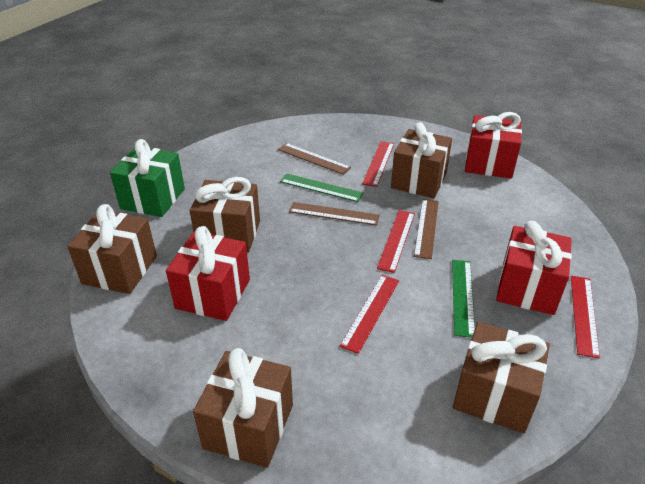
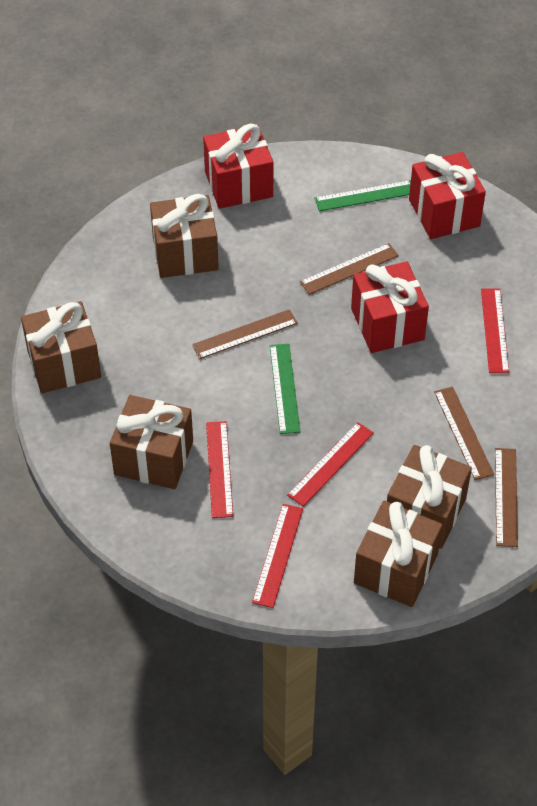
brown ruler: 3 -> 4
green gift: 1 -> 0

